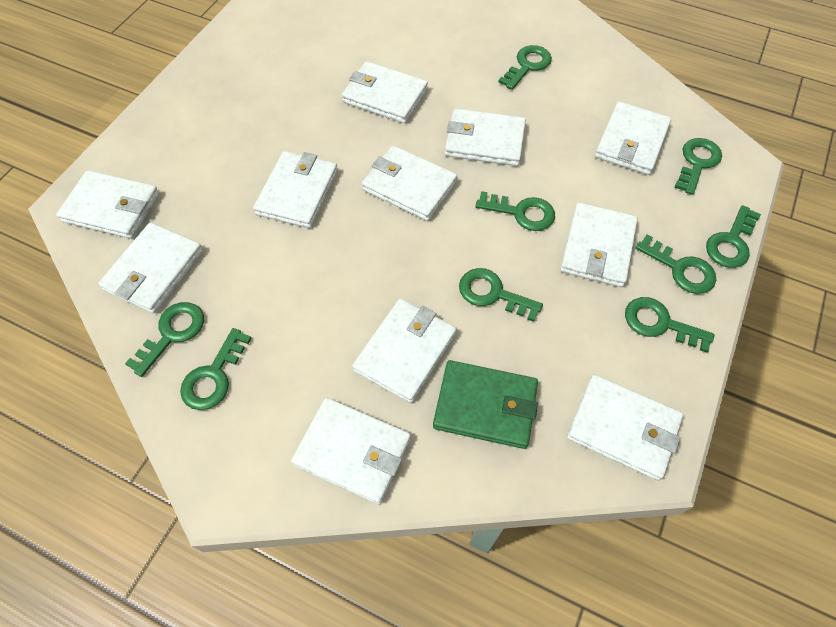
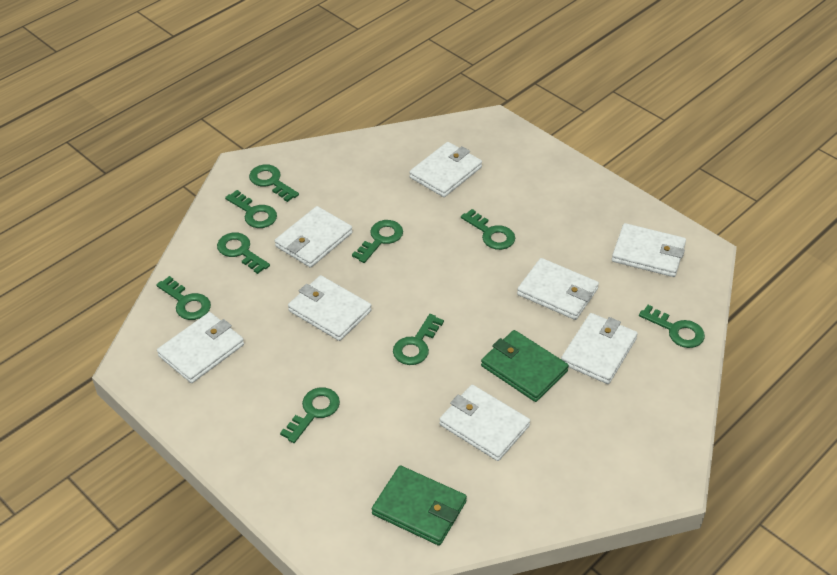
green wallet: 1 -> 2
white wallet: 11 -> 8

